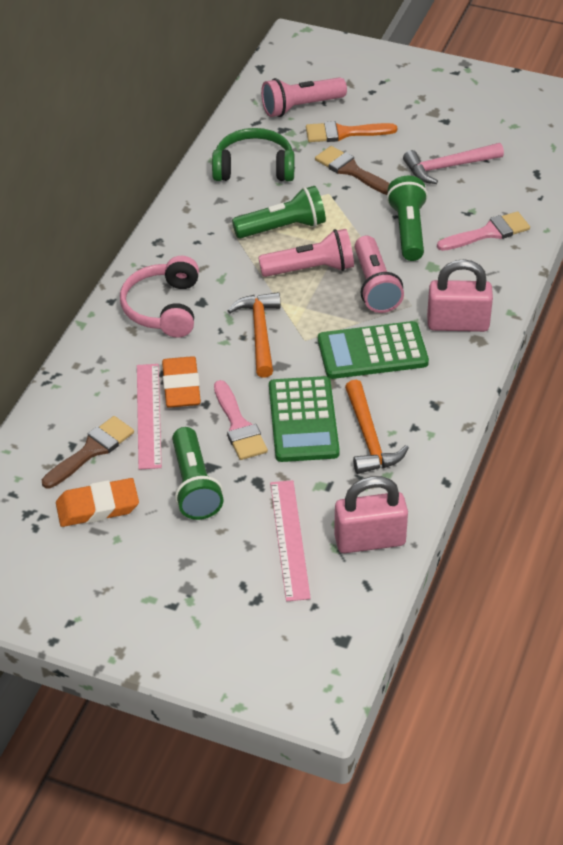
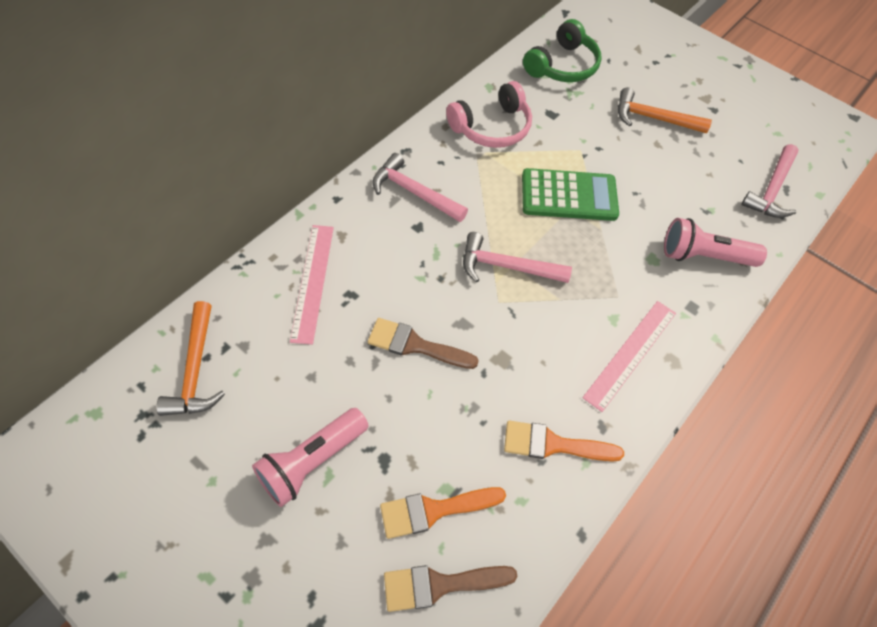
green calculator: 2 -> 1
green flashlight: 3 -> 0
orange brush: 1 -> 2
orange eraser: 2 -> 0
pink brush: 2 -> 0
pink flashlight: 3 -> 2
pink hammer: 1 -> 3
pink padlock: 2 -> 0

